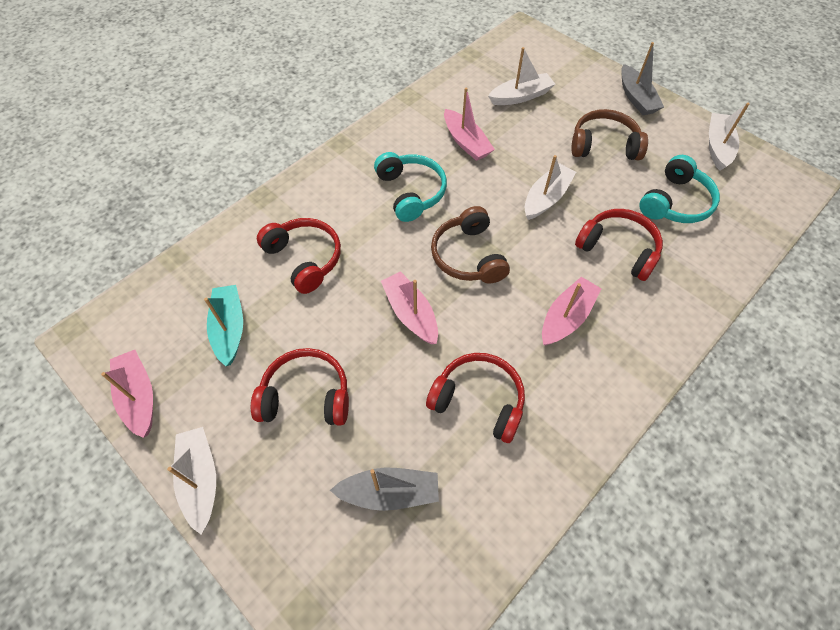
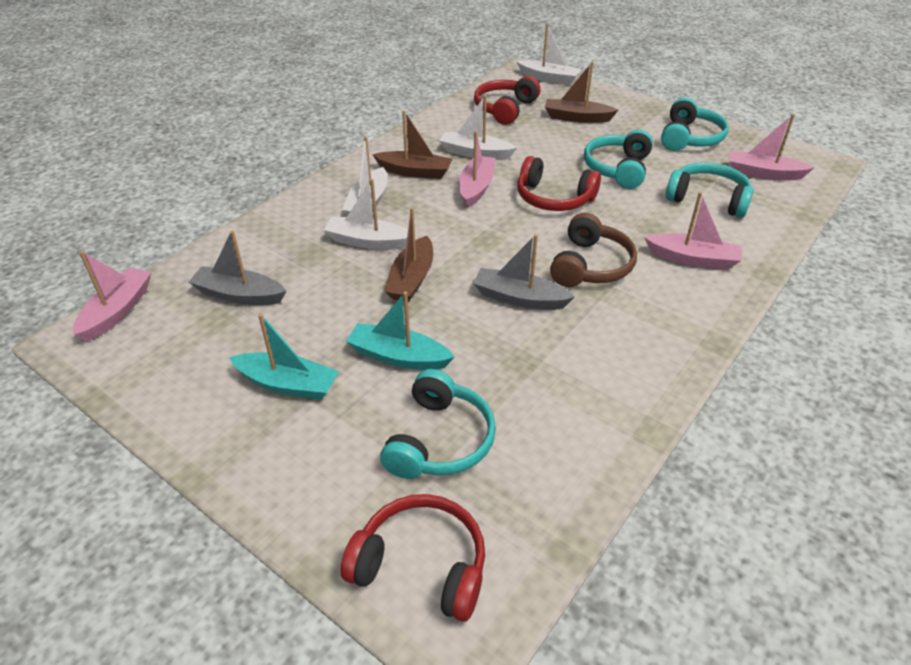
brown boat: 0 -> 3
brown headphones: 2 -> 1
red headphones: 4 -> 3
turquoise boat: 1 -> 2
turquoise headphones: 2 -> 4

